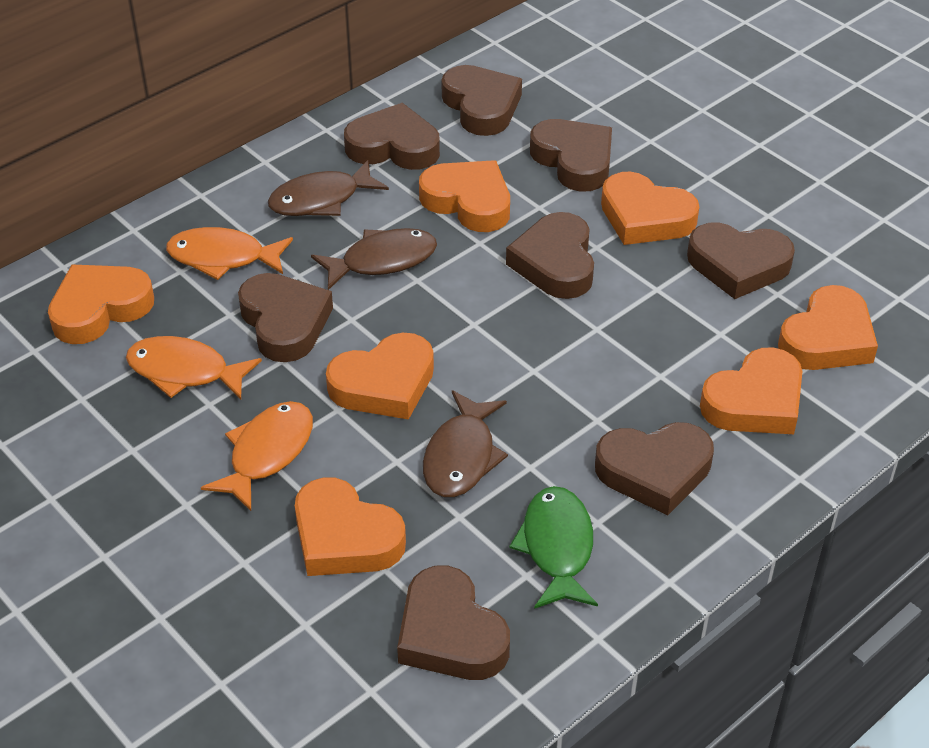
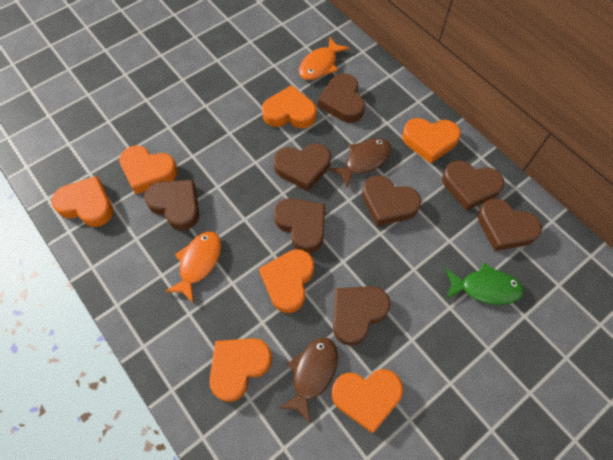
brown fish: 3 -> 2
orange fish: 3 -> 2

